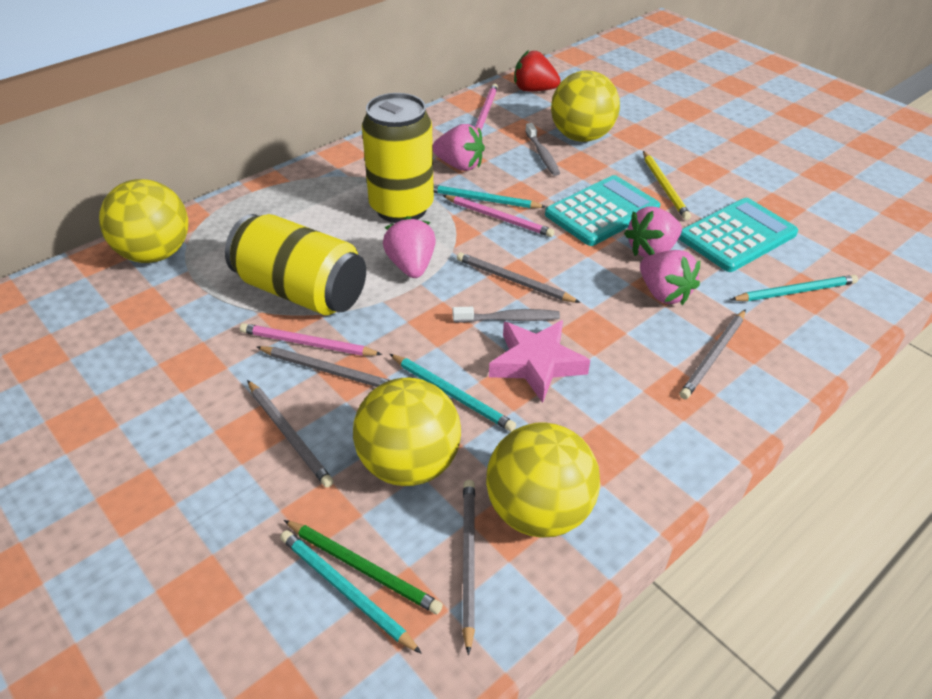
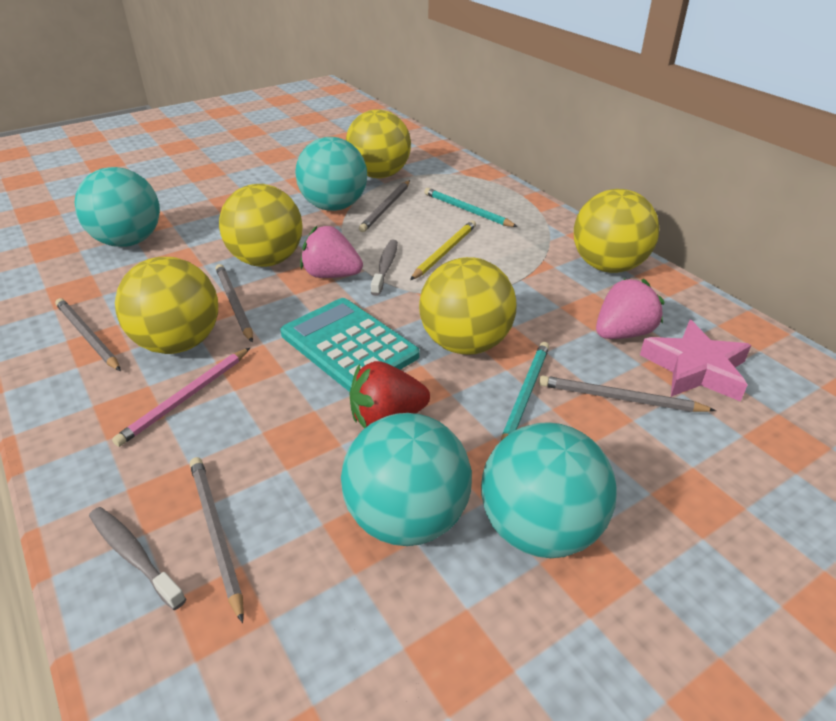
green pencil: 1 -> 0
pink pencil: 3 -> 1
pink strawberry: 4 -> 2
turquoise ball: 0 -> 4
turquoise calculator: 2 -> 1
turquoise pencil: 4 -> 2
yellow ball: 4 -> 5
yellow can: 2 -> 0

